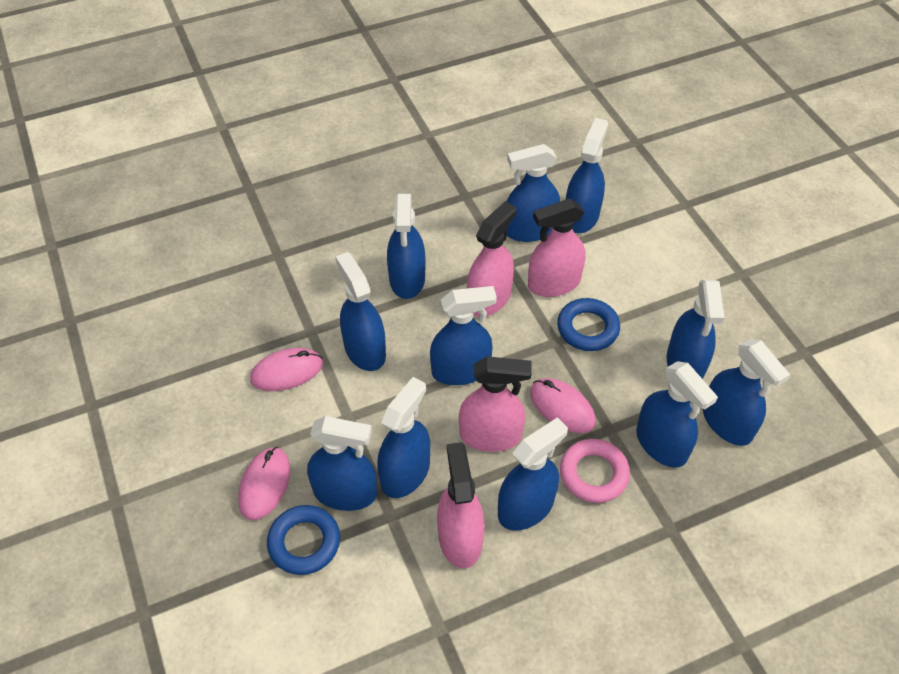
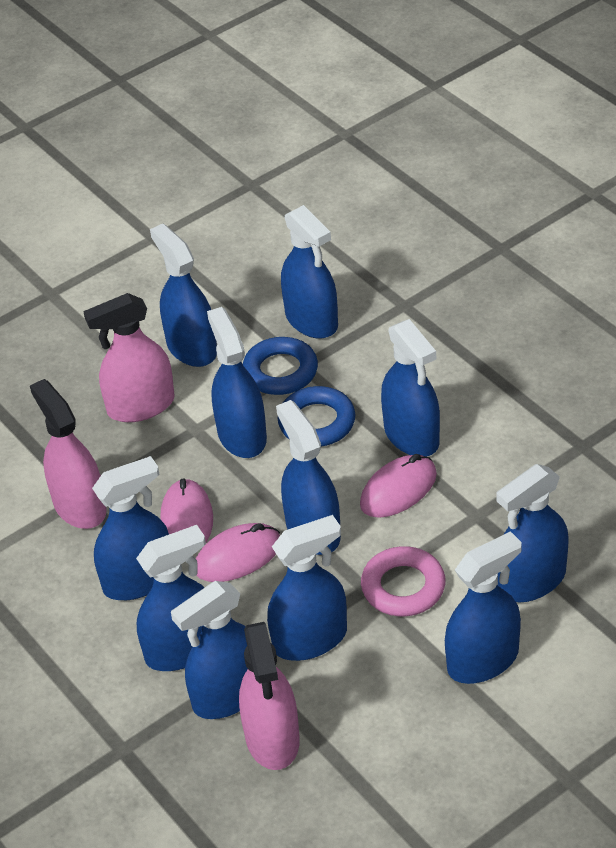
pink spray bottle: 4 -> 3

